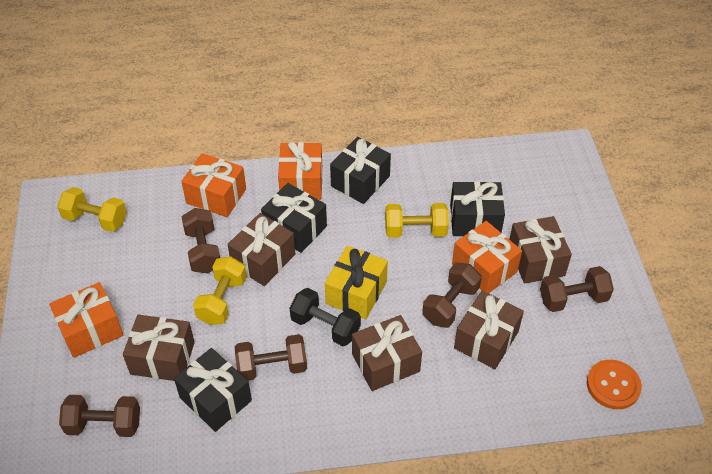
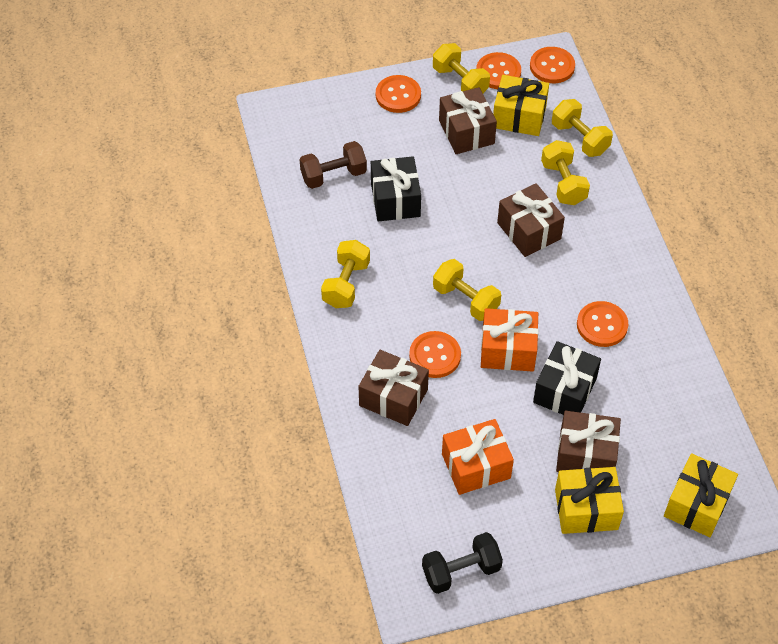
black gift: 4 -> 2
brown dumbbell: 5 -> 1
brown gift: 5 -> 4
orange button: 1 -> 5
orange gift: 4 -> 2
yellow dumbbell: 3 -> 5
yellow gift: 1 -> 3

